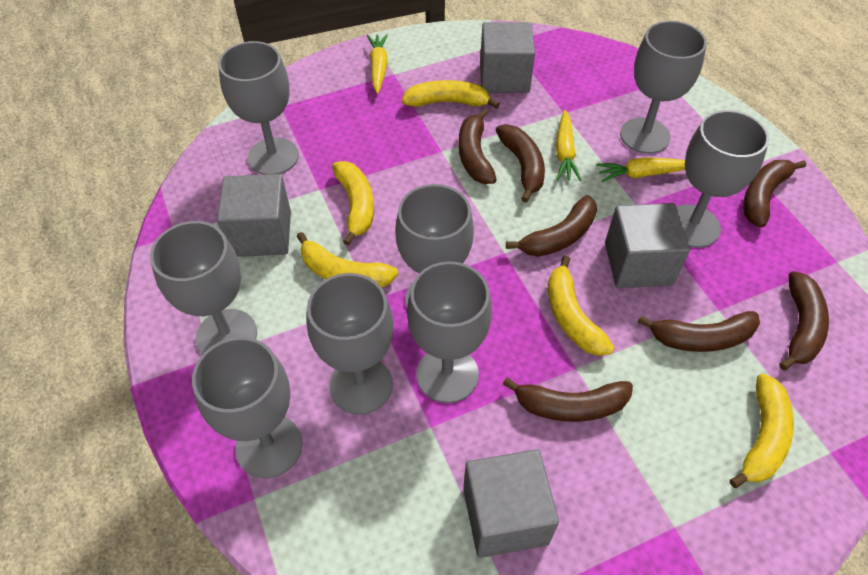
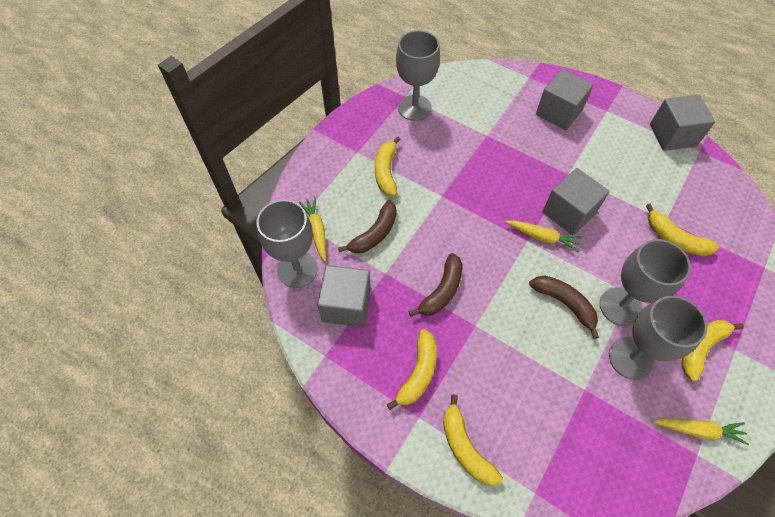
brown banana: 7 -> 3
grey goblet: 8 -> 4

